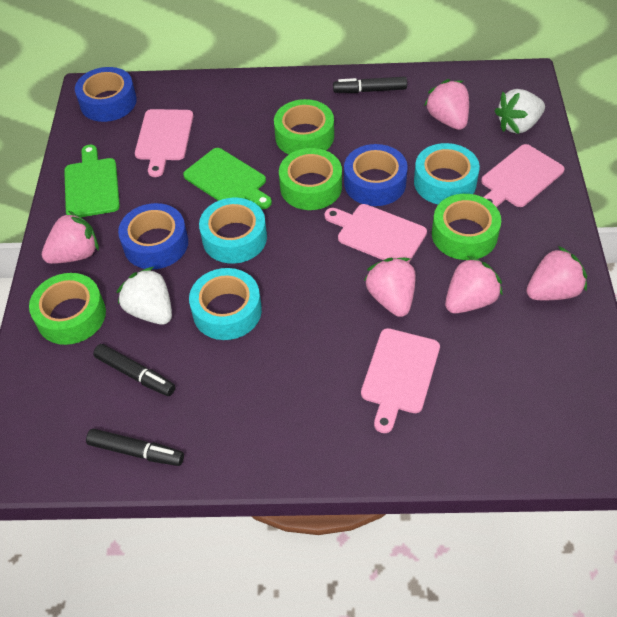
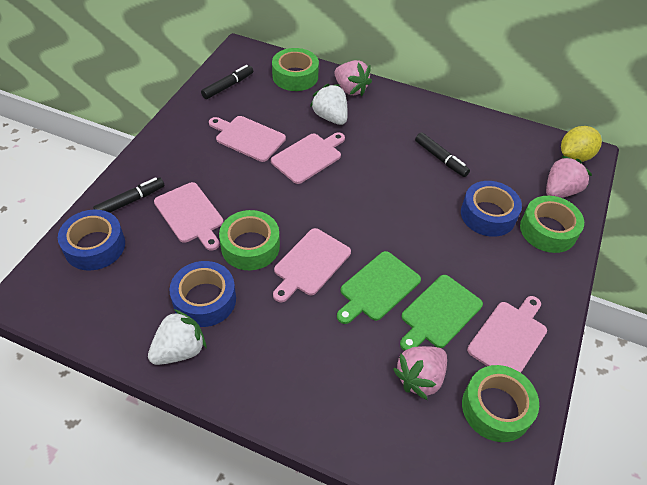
pink cutting board: 4 -> 5
pink strawberry: 5 -> 3
turquoise tape: 3 -> 0
yellow lemon: 0 -> 1

